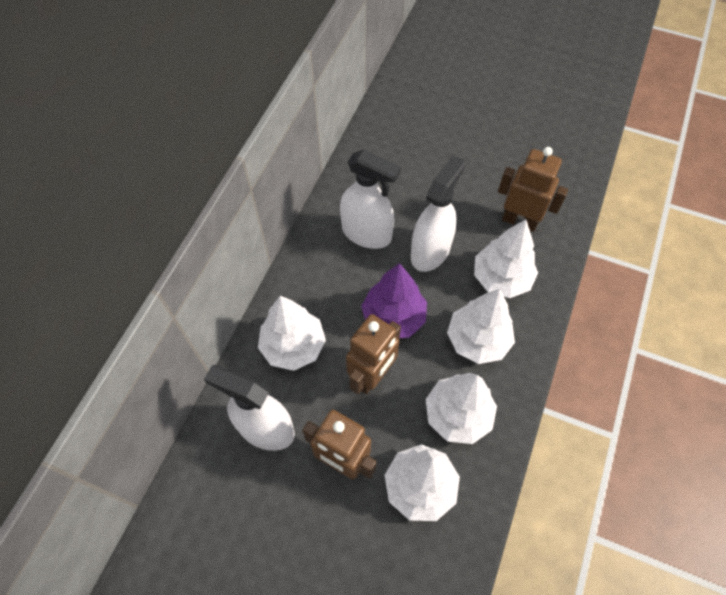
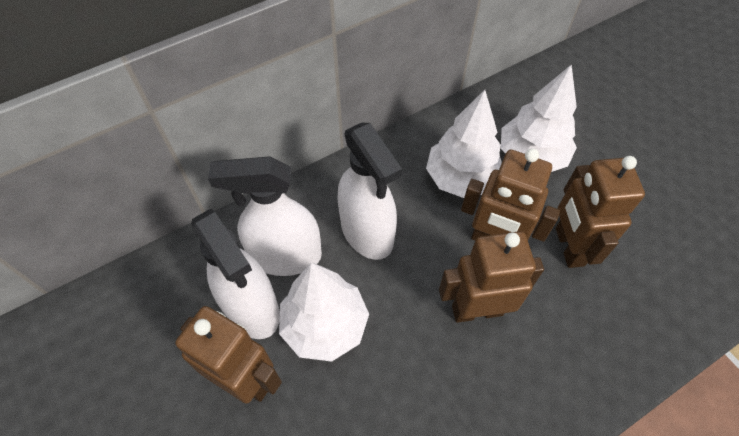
brown robot: 3 -> 4
purple tree: 1 -> 0
white tree: 5 -> 3

